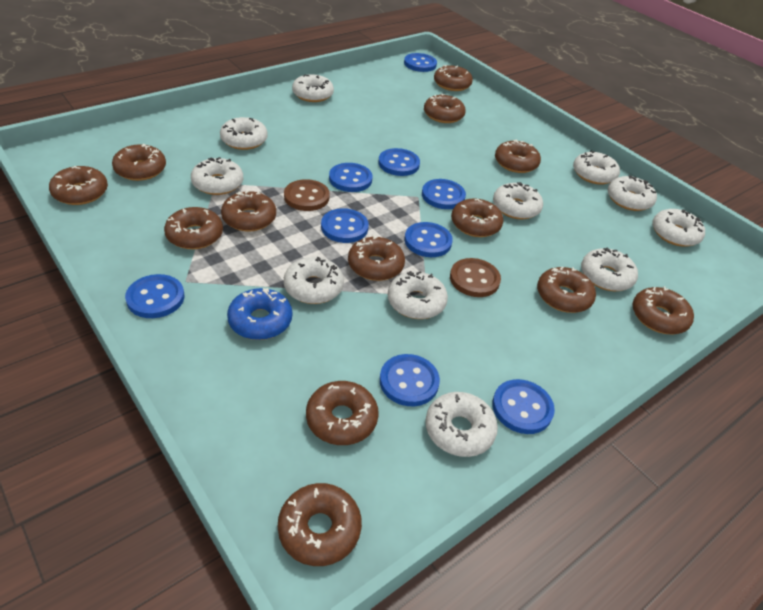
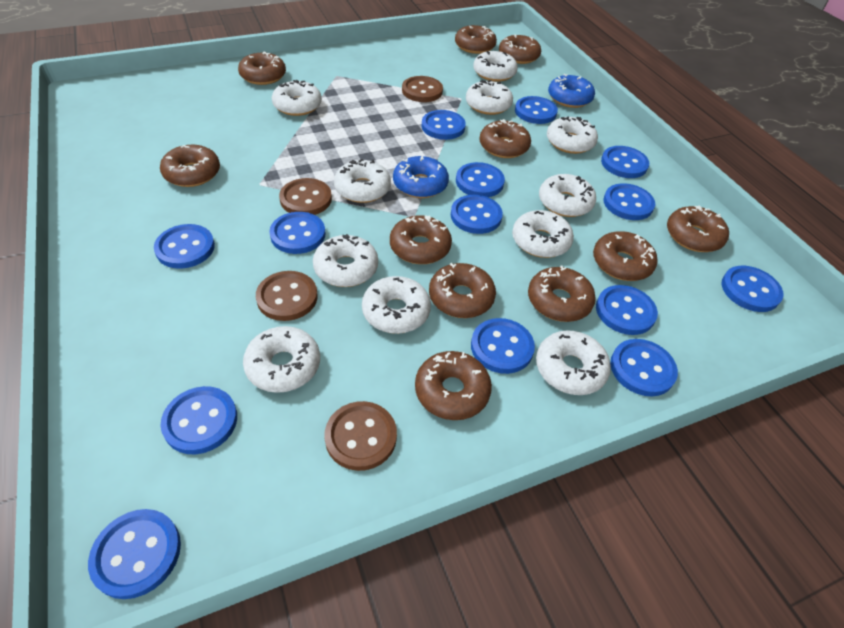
blue button: 9 -> 14
blue donut: 1 -> 2
brown button: 2 -> 4
brown donut: 13 -> 11

